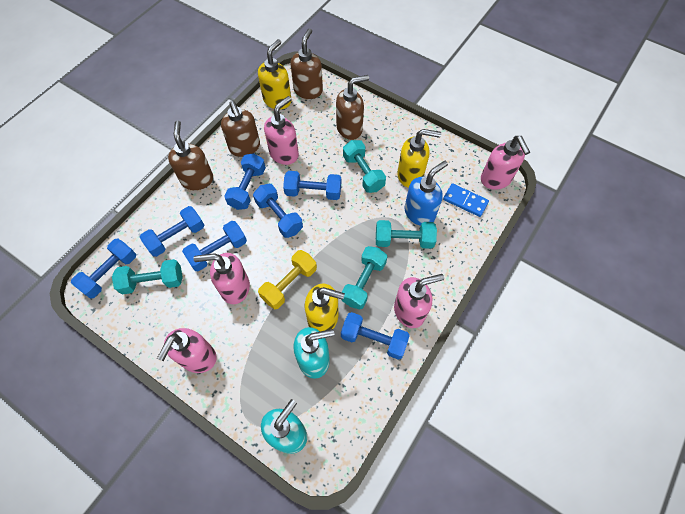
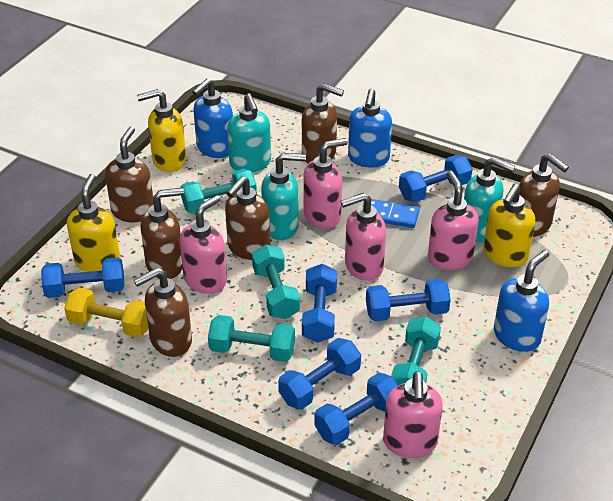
blue dumbbell: 7 -> 6
blue soap dispenser: 1 -> 3
brown soap dispenser: 4 -> 6
turquoise soap dispenser: 2 -> 3

